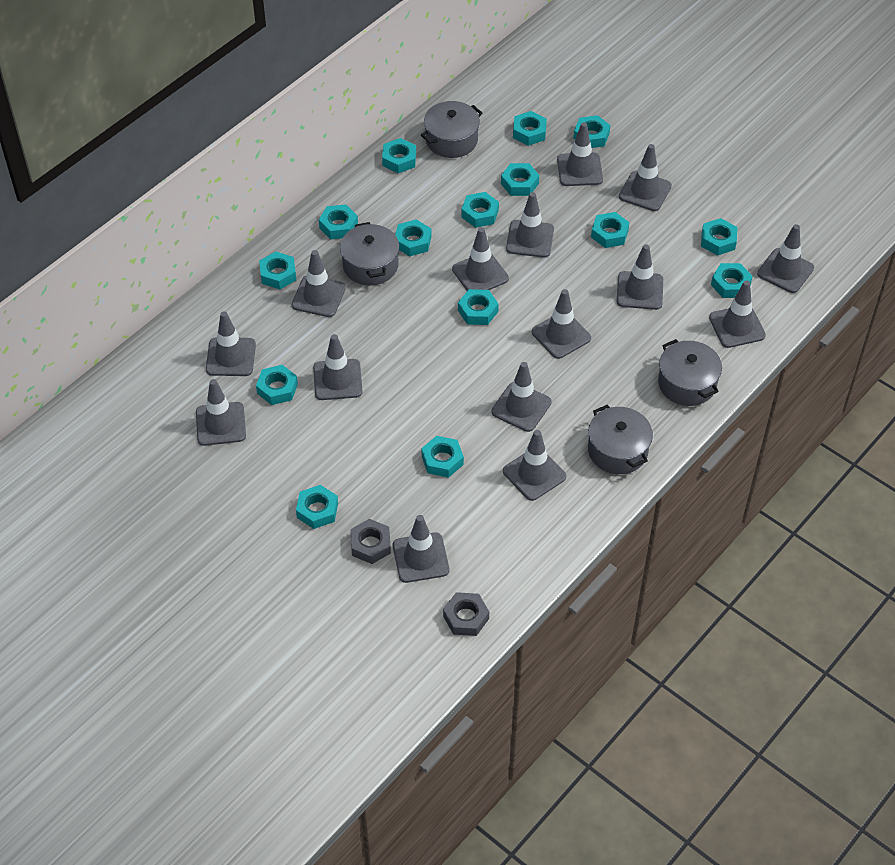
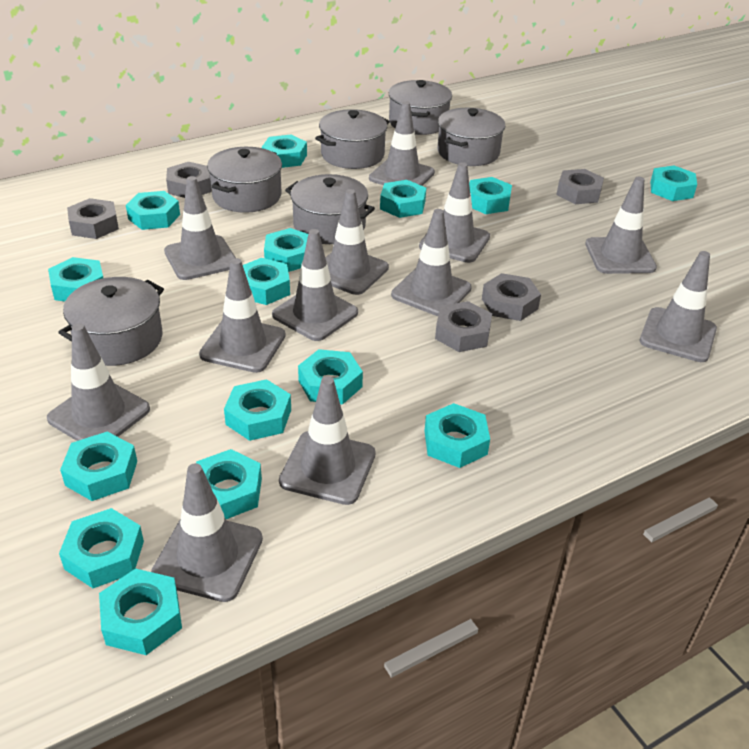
grey nut: 2 -> 5
grey pot: 4 -> 6
grey traffic cone: 15 -> 12

